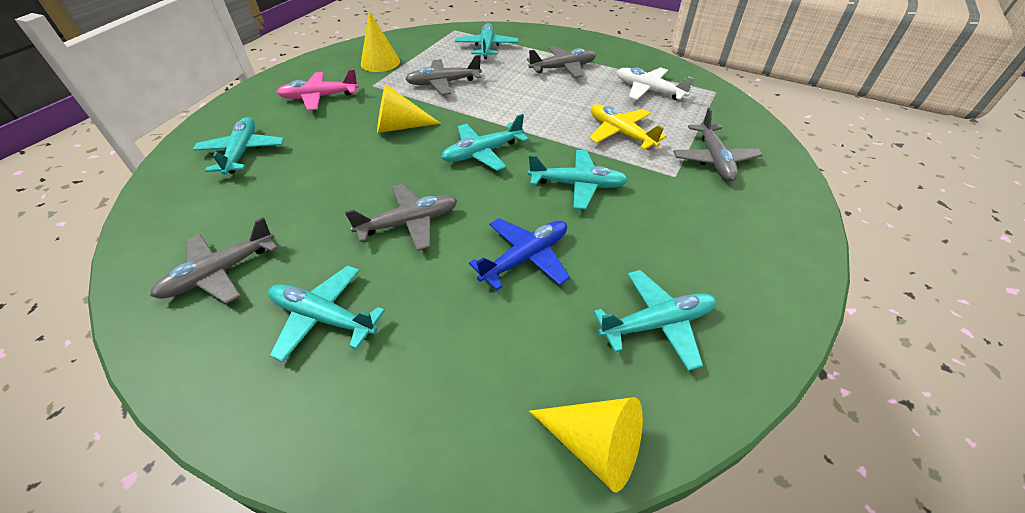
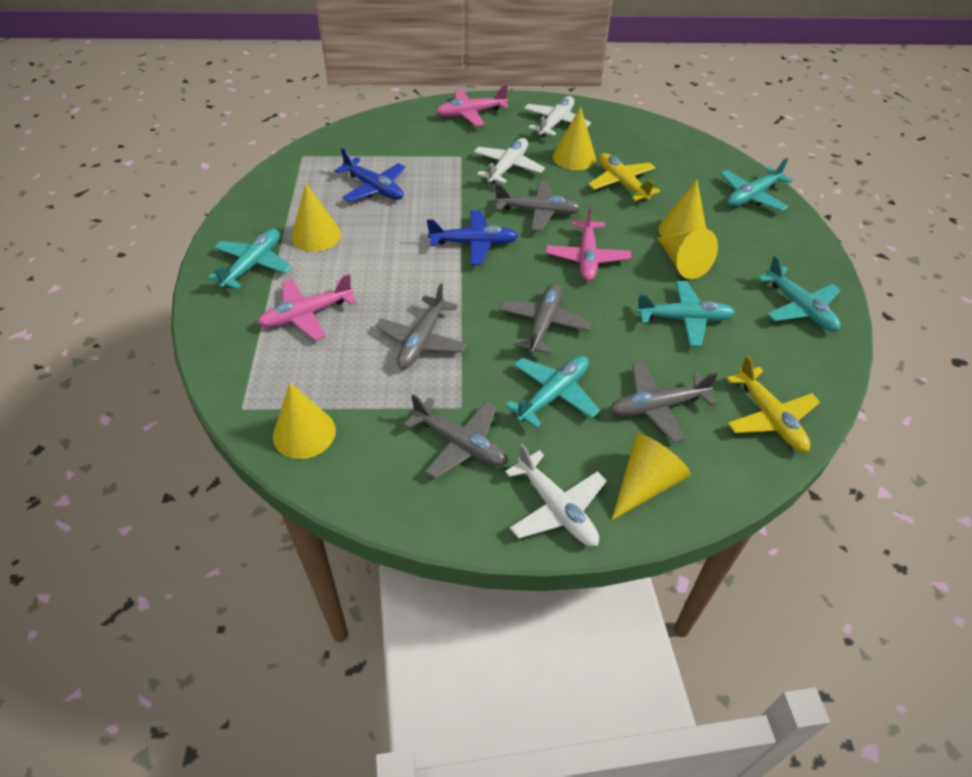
blue plane: 1 -> 2
pink plane: 1 -> 3
turquoise plane: 6 -> 5
white plane: 1 -> 3
yellow cone: 3 -> 6
yellow plane: 1 -> 2

